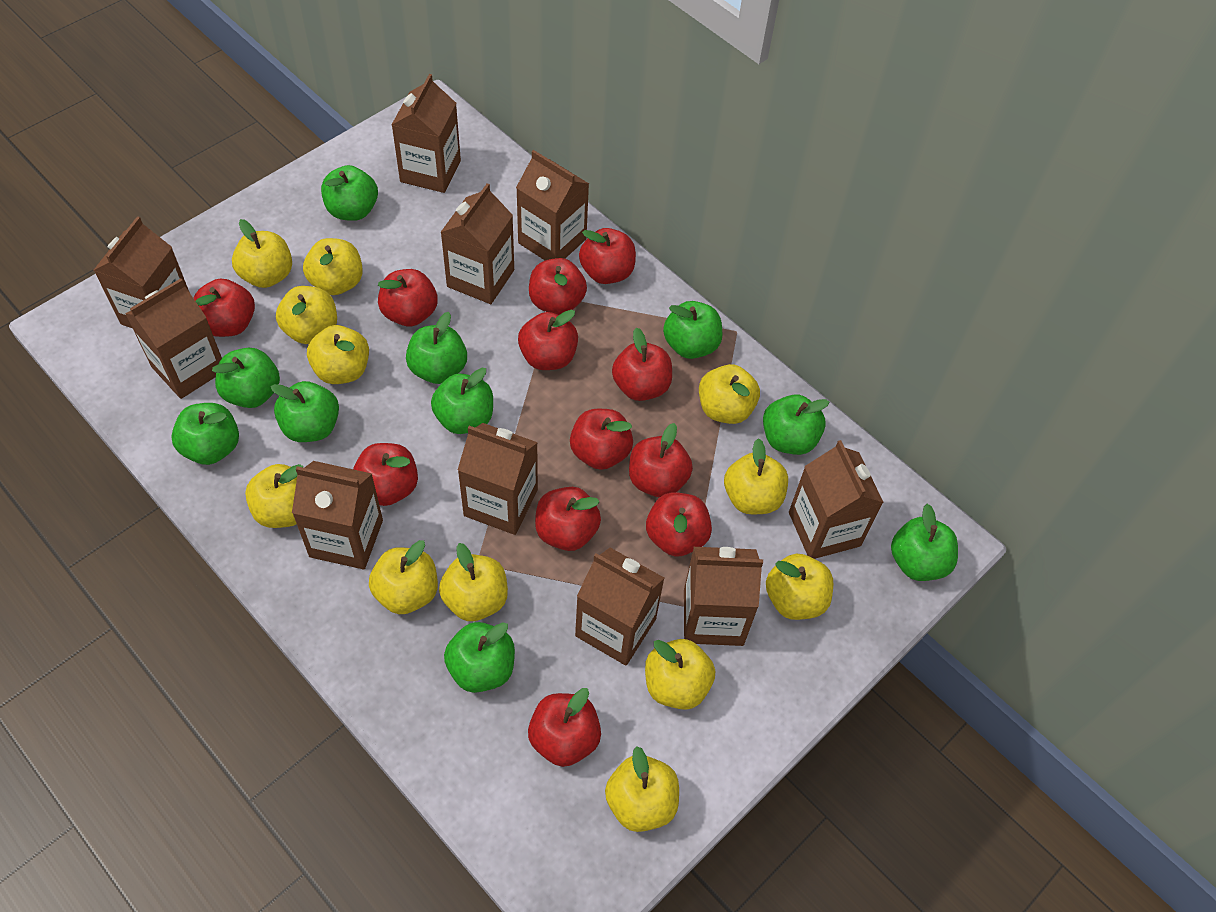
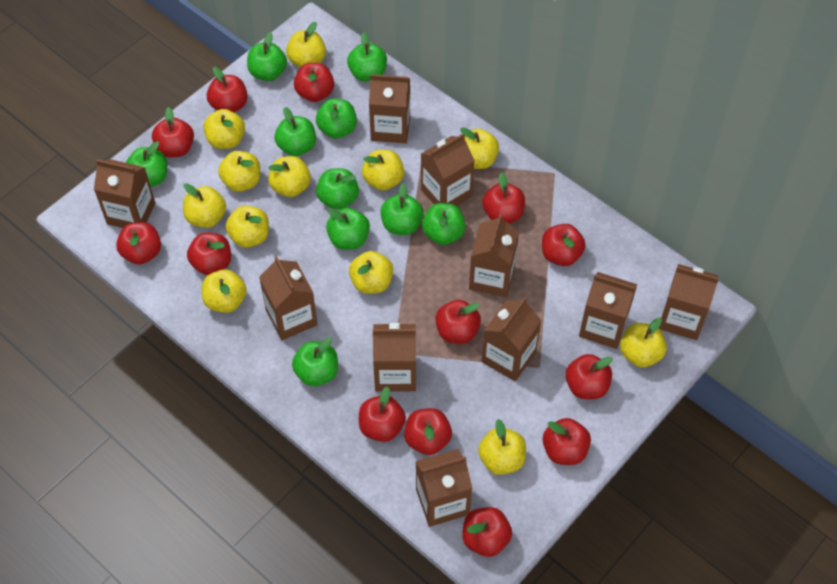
red apple: 12 -> 13

